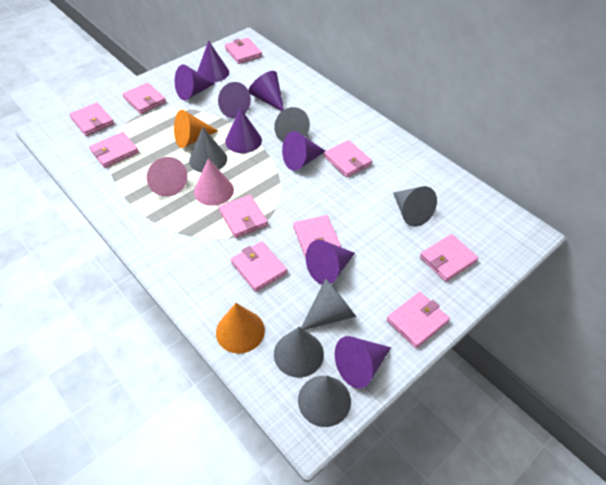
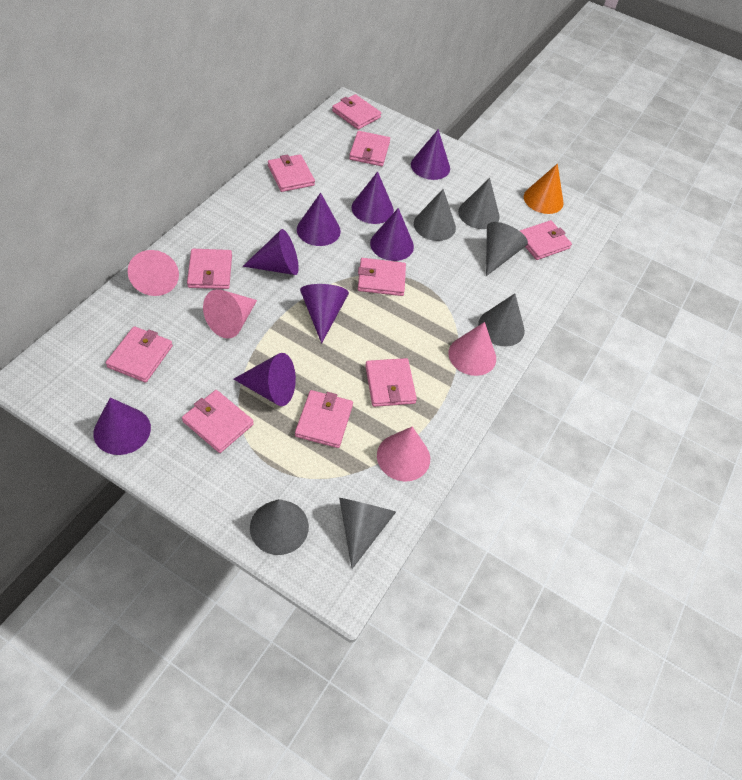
orange cone: 2 -> 1
pink cone: 2 -> 4

